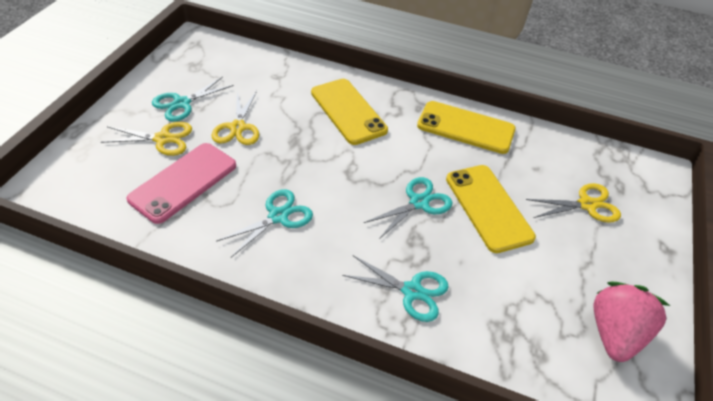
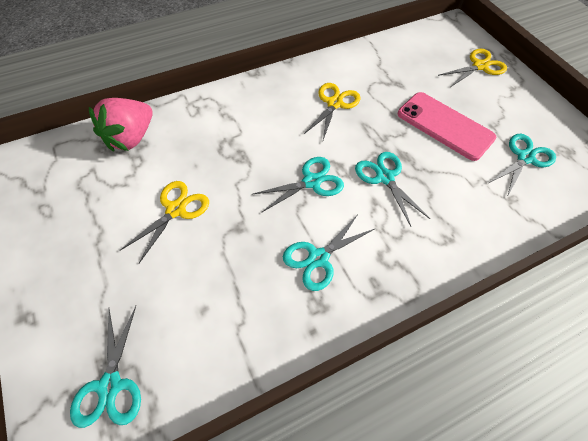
turquoise scissors: 4 -> 5
yellow phone: 3 -> 0

